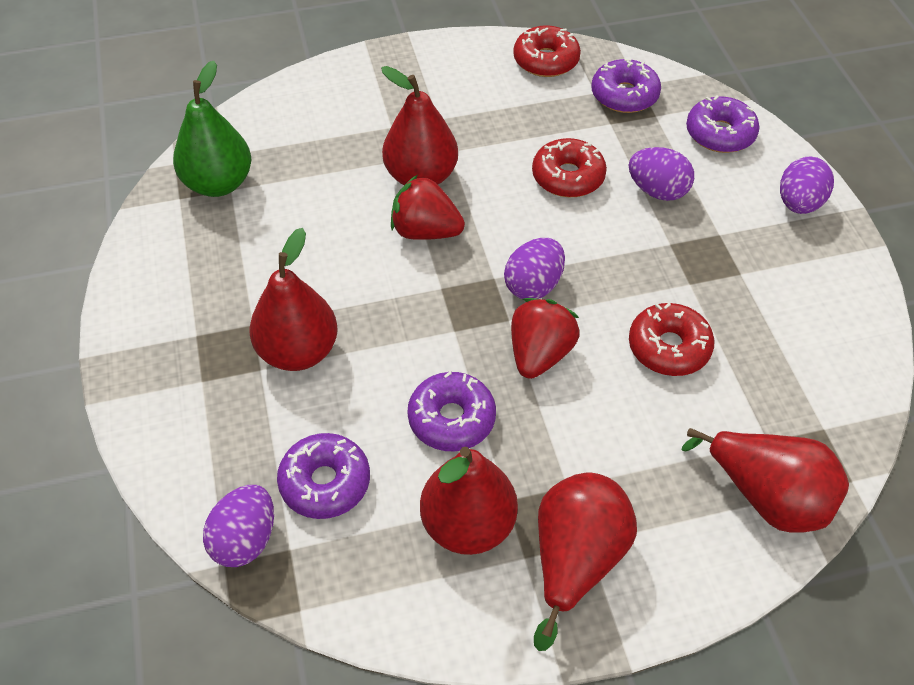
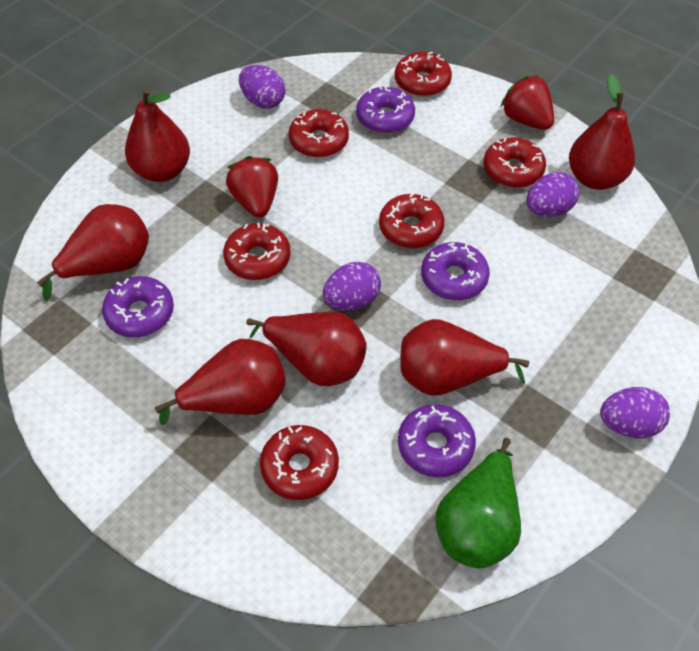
red donut: 3 -> 6
red pear: 5 -> 6

